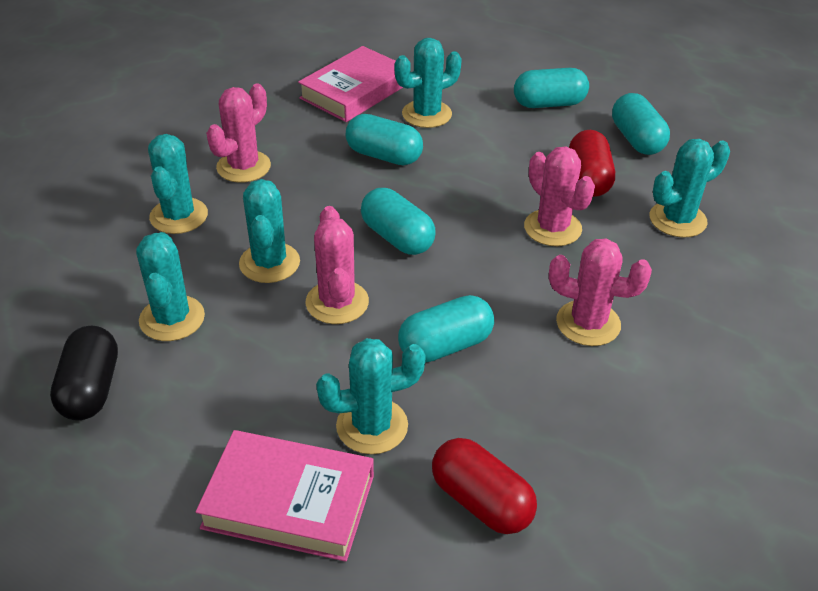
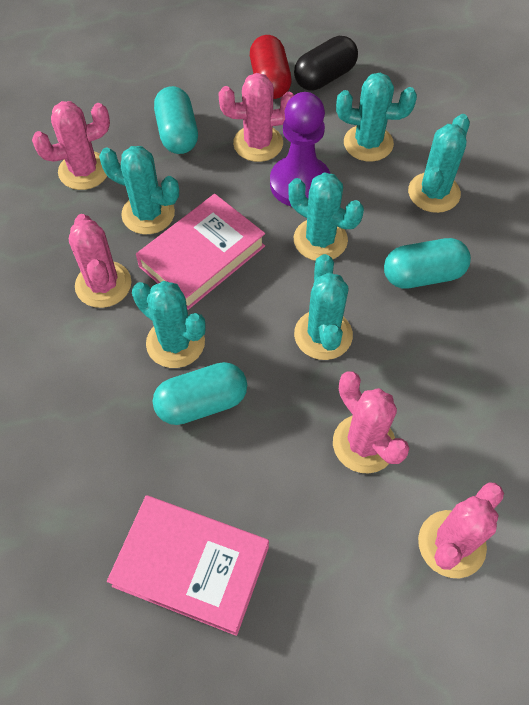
pink cactus: 4 -> 5
purple pawn: 0 -> 1
red capsule: 2 -> 1
turquoise capsule: 5 -> 3

